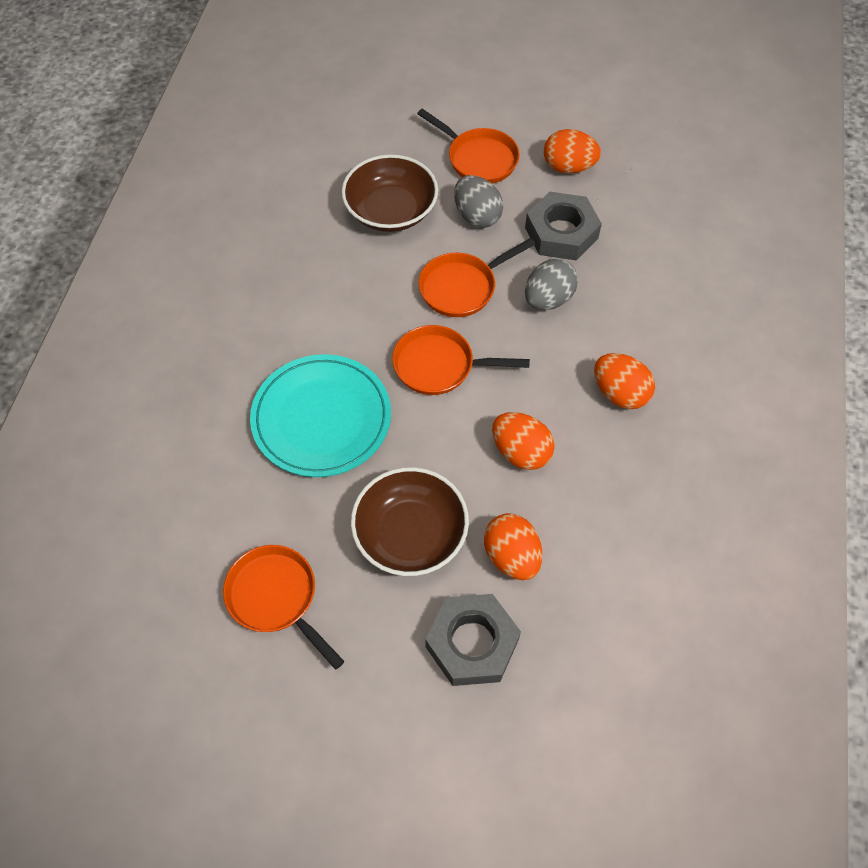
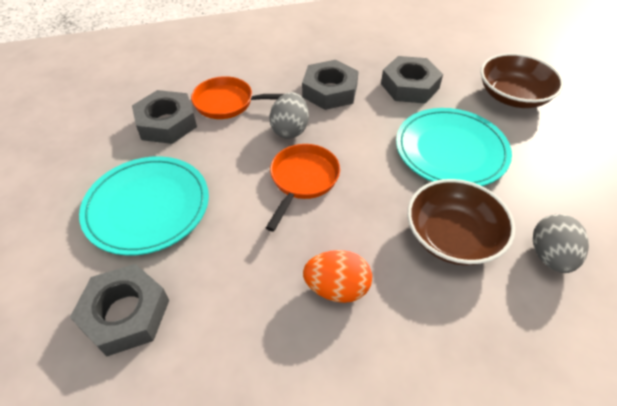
grey nut: 2 -> 4
orange egg: 4 -> 1
orange pan: 4 -> 2
turquoise plate: 1 -> 2

